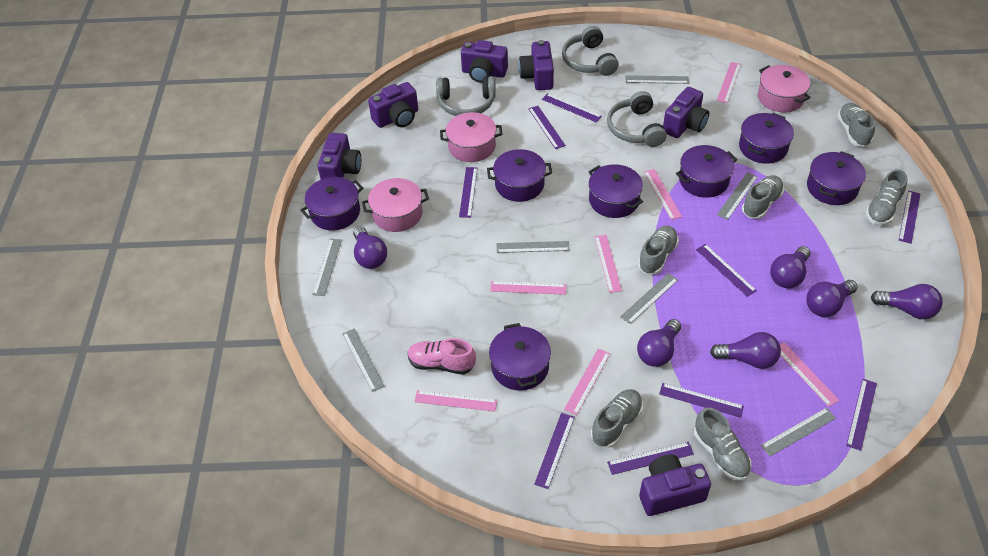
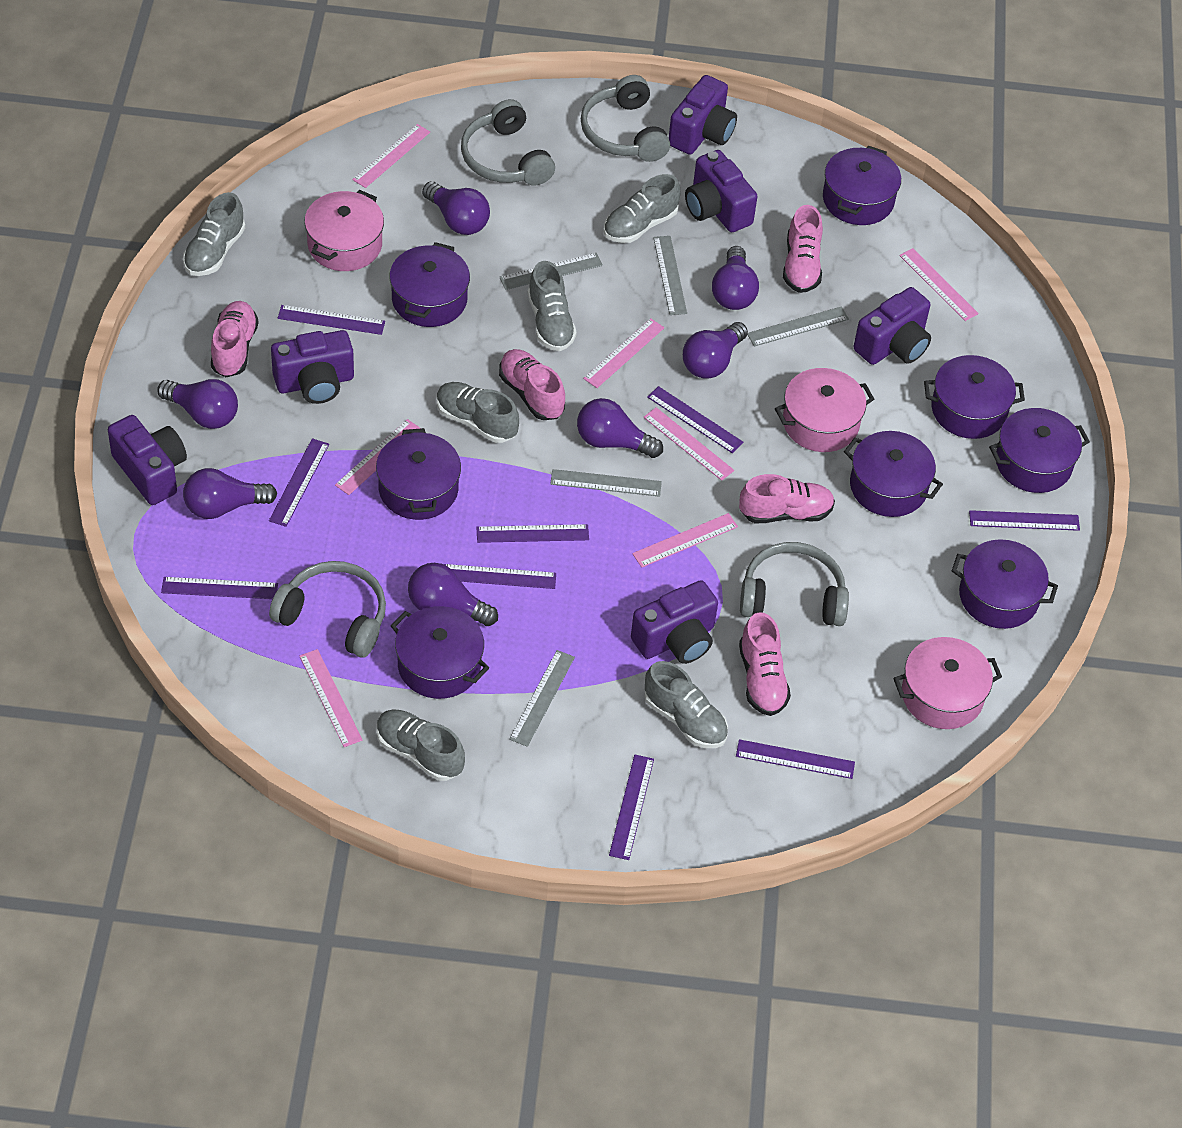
grey headphones: 3 -> 4
grey ruler: 7 -> 5
pink shoe: 1 -> 5
purple light bulb: 6 -> 7
purple pot: 7 -> 8

